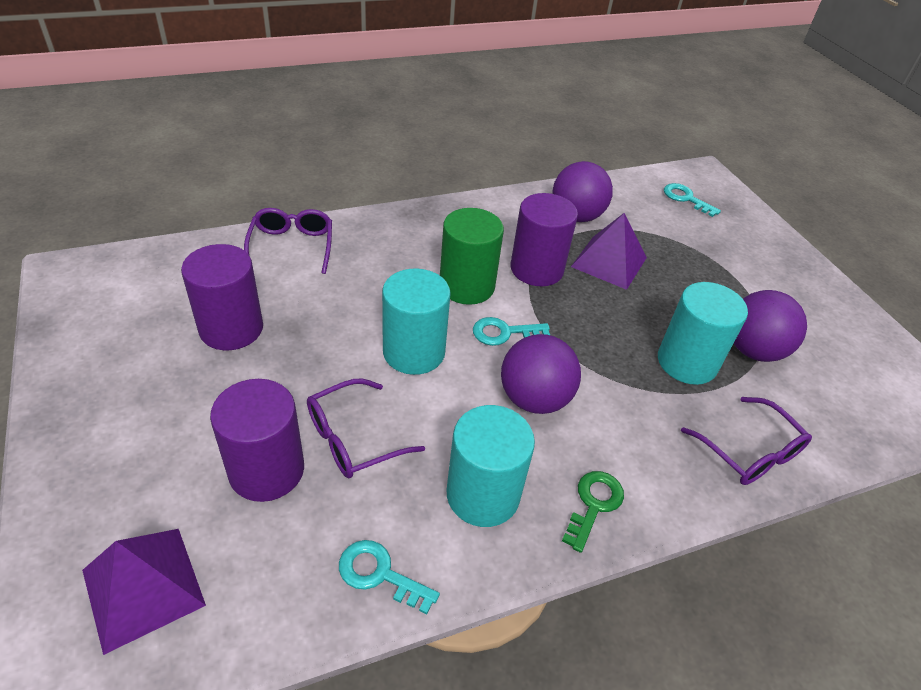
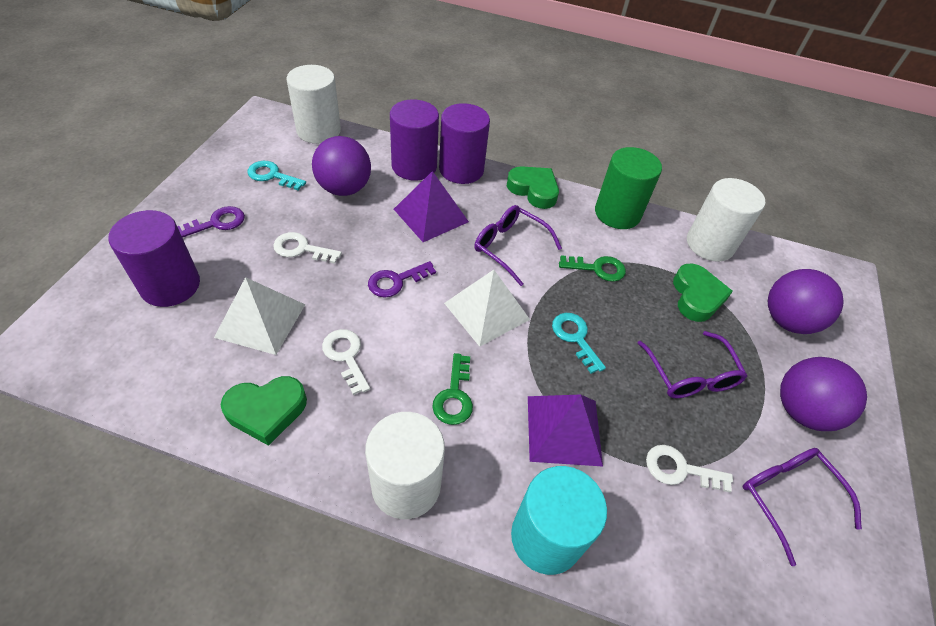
green heart: 0 -> 3
green key: 1 -> 2
purple key: 0 -> 2
turquoise cylinder: 3 -> 1
turquoise key: 3 -> 2
white cylinder: 0 -> 3
white key: 0 -> 3
white pyramid: 0 -> 2

